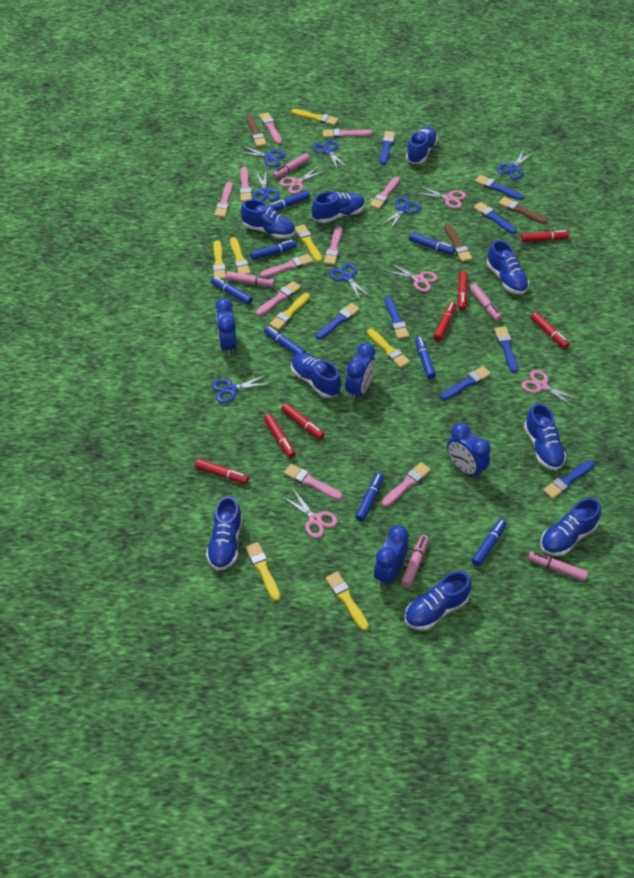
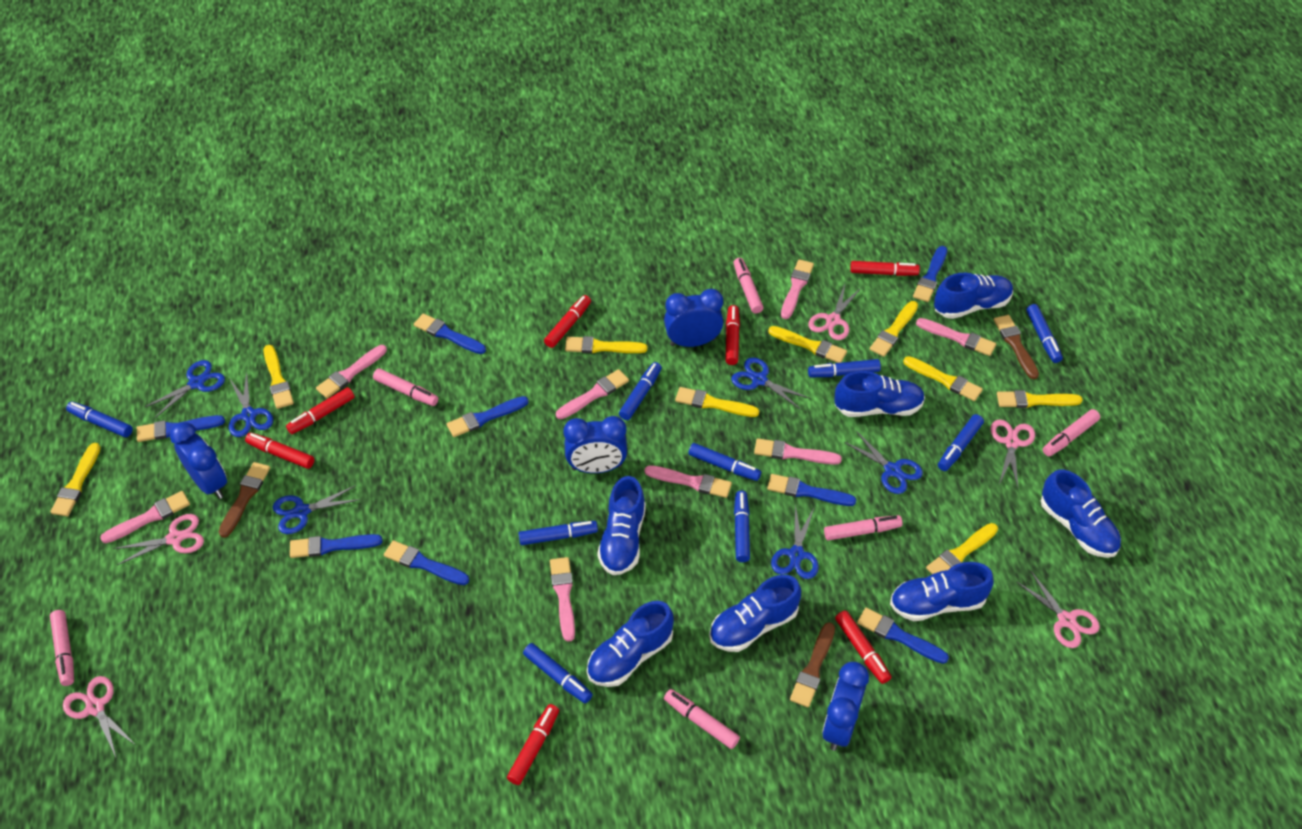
blue marker: 8 -> 9
blue scissors: 7 -> 6
blue shoe: 9 -> 7
pink brush: 10 -> 8
pink marker: 5 -> 6
yellow brush: 8 -> 9

